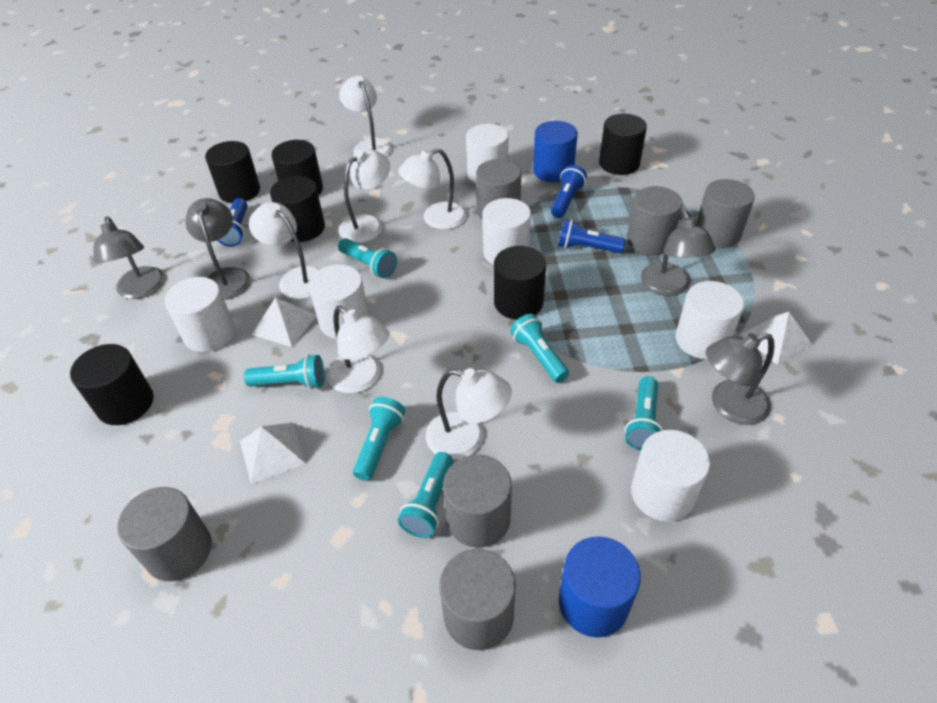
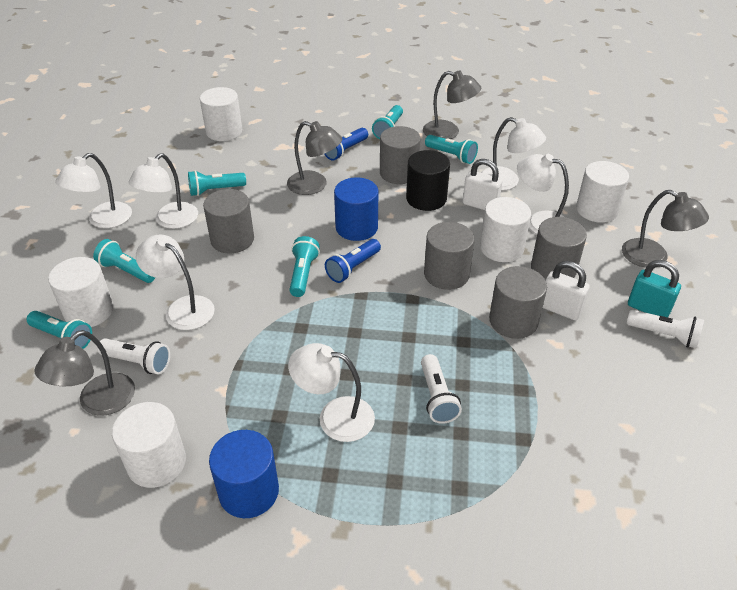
black cylinder: 6 -> 1
blue flashlight: 3 -> 2
grey cylinder: 6 -> 5
turquoise padlock: 0 -> 1
white cylinder: 6 -> 5
white flashlight: 0 -> 3
white padlock: 0 -> 2
white pyramid: 3 -> 0

